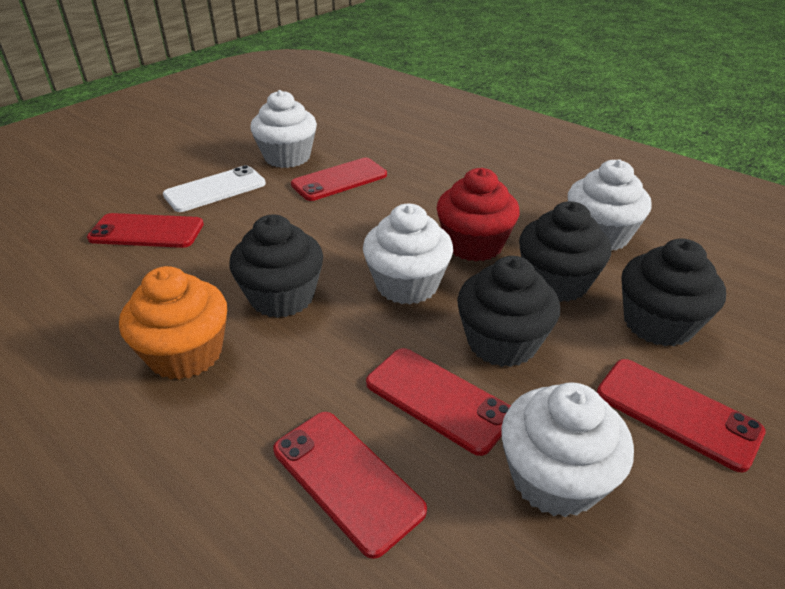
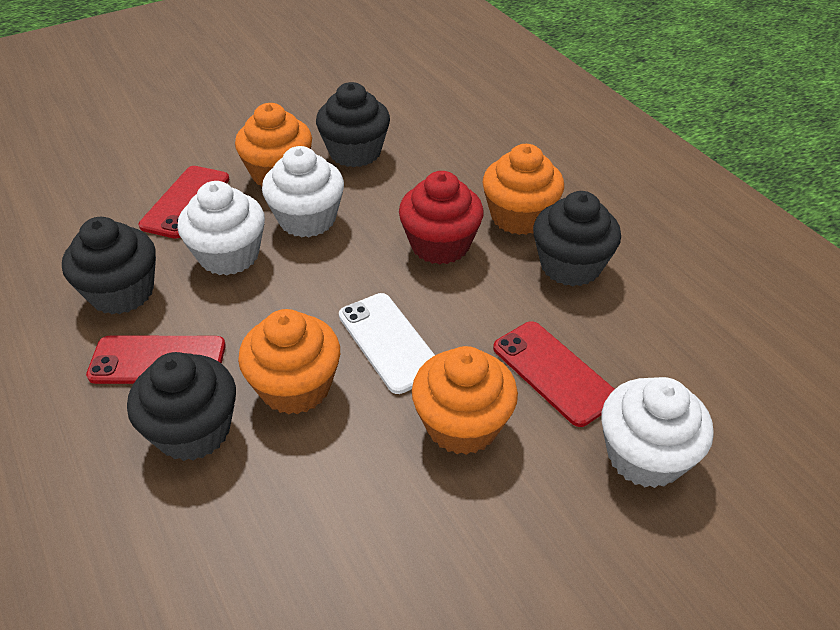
orange cupcake: 1 -> 4
red phone: 5 -> 3
white cupcake: 4 -> 3

